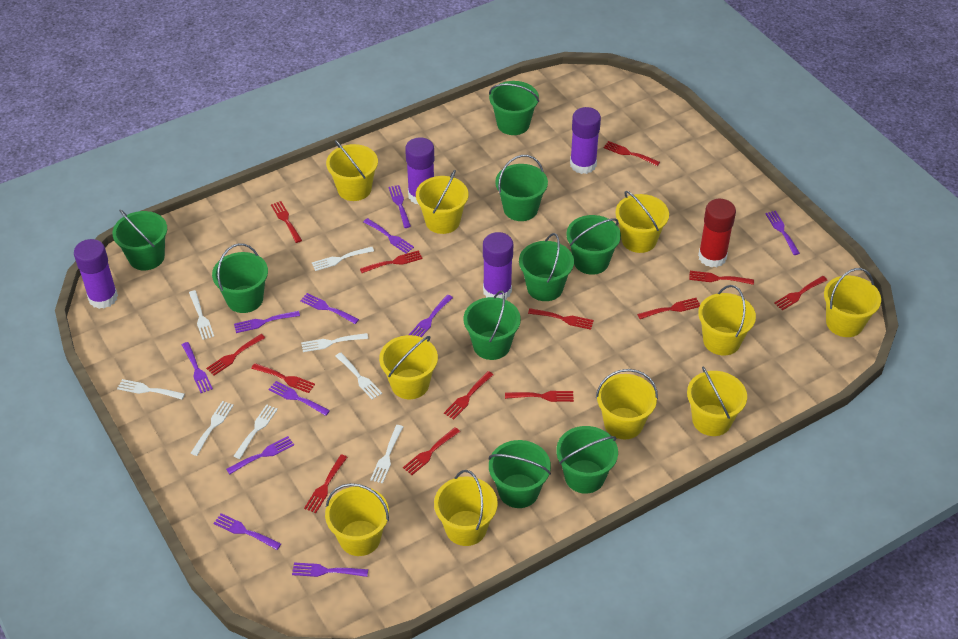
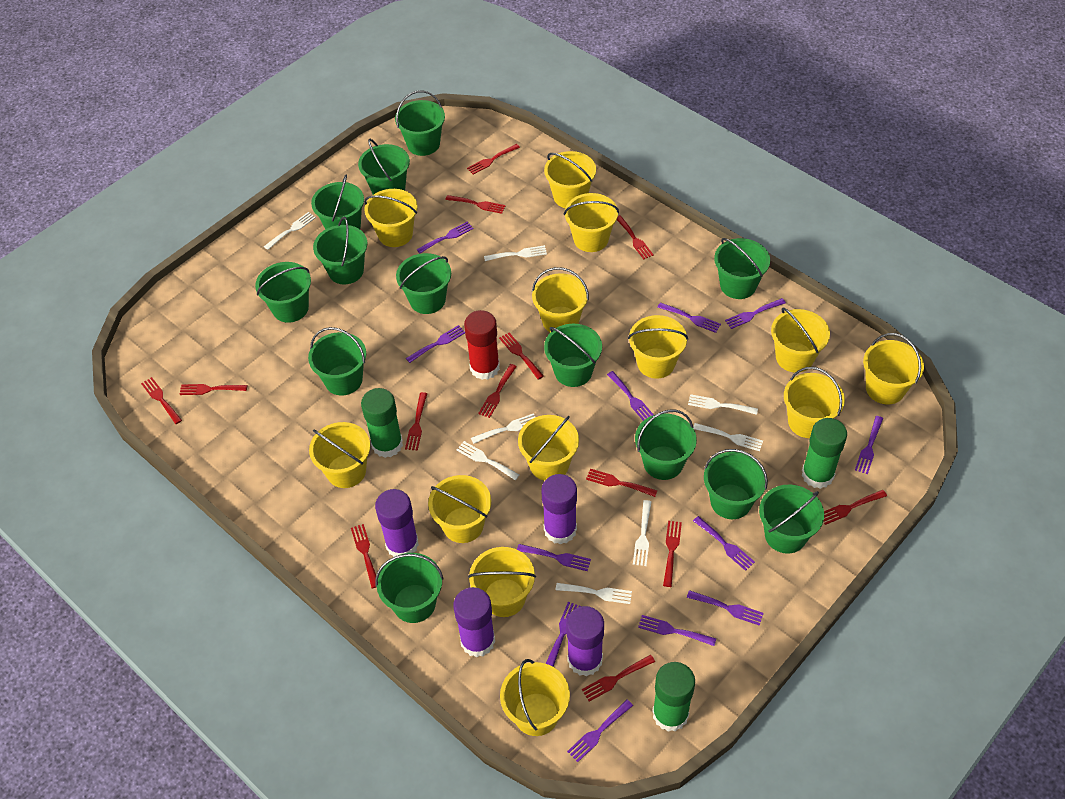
green bucket: 9 -> 13
green glue stick: 0 -> 3
purple fork: 11 -> 12
yellow bucket: 10 -> 13

